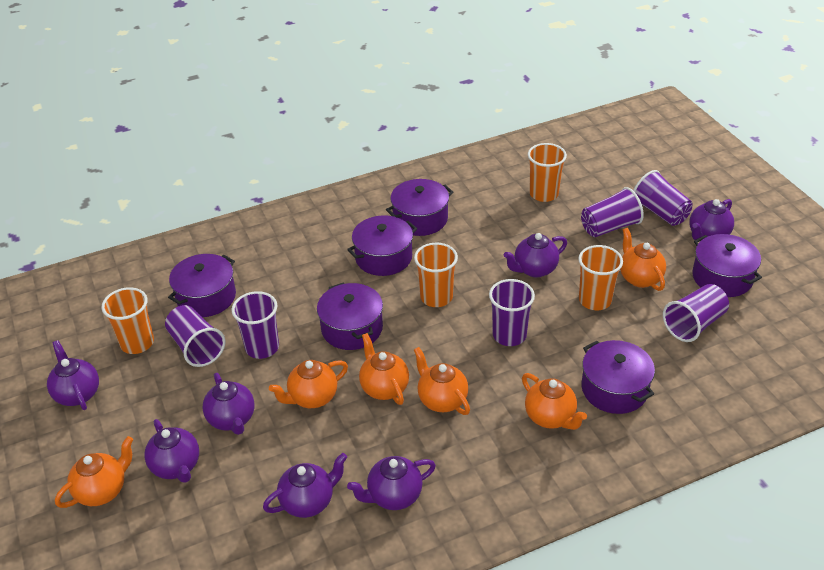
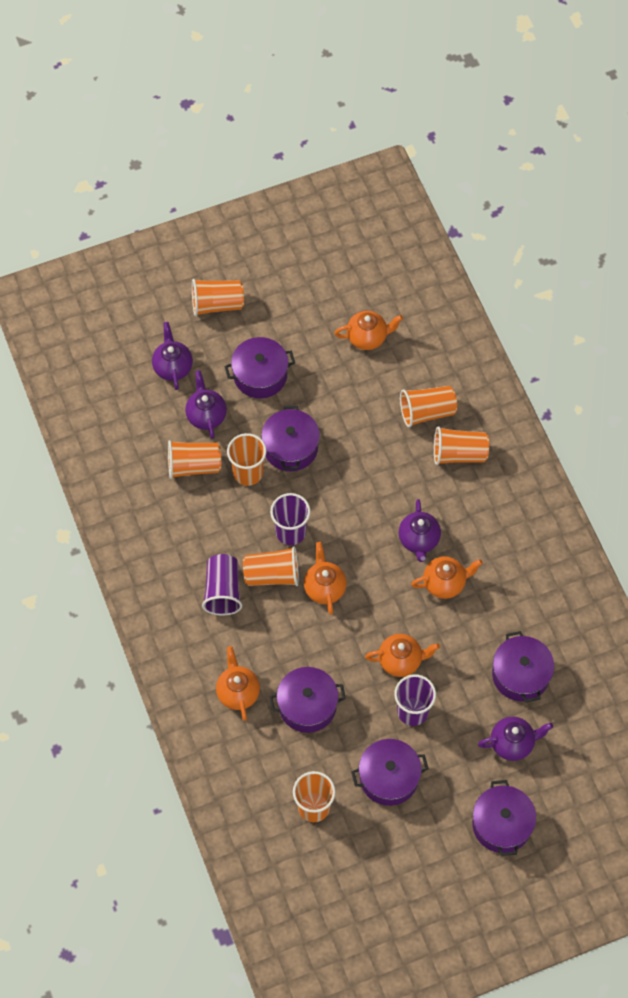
orange cup: 4 -> 7
orange teapot: 6 -> 5
purple cup: 6 -> 3
purple teapot: 7 -> 4

